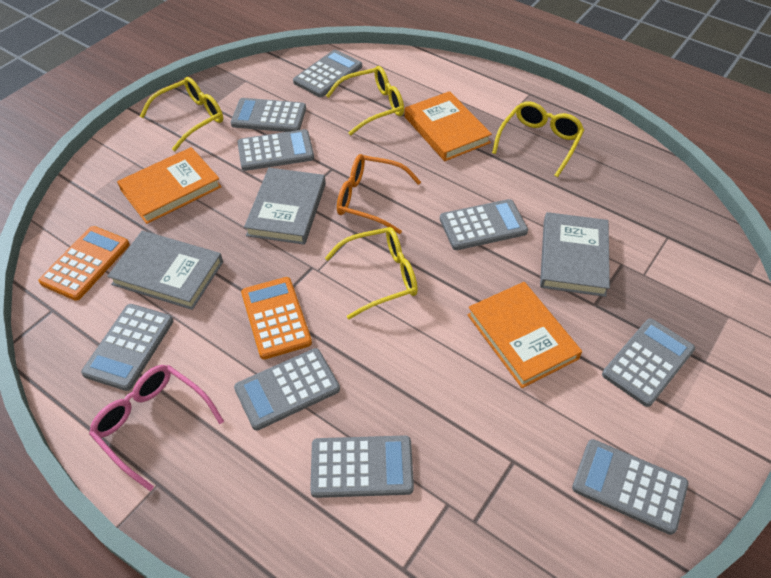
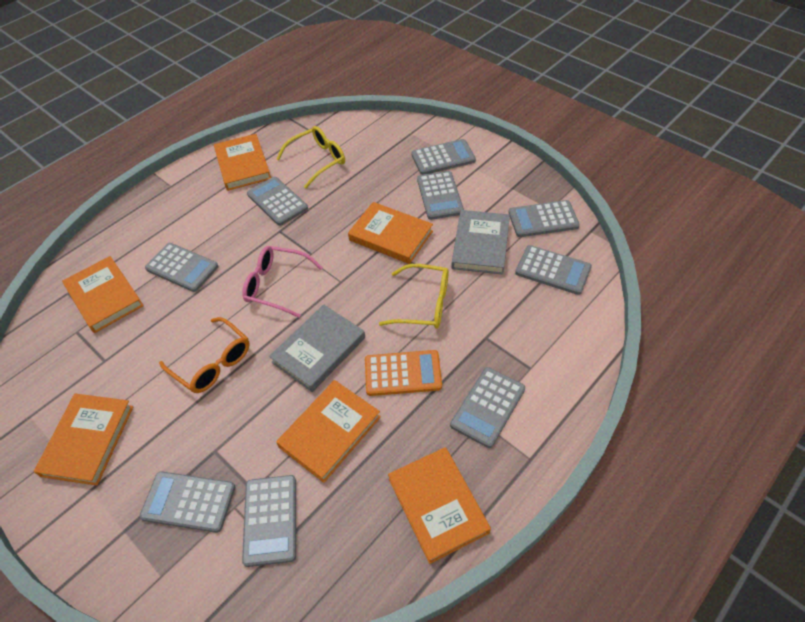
grey book: 3 -> 2
orange book: 3 -> 6
orange calculator: 2 -> 1
yellow glasses: 4 -> 2

